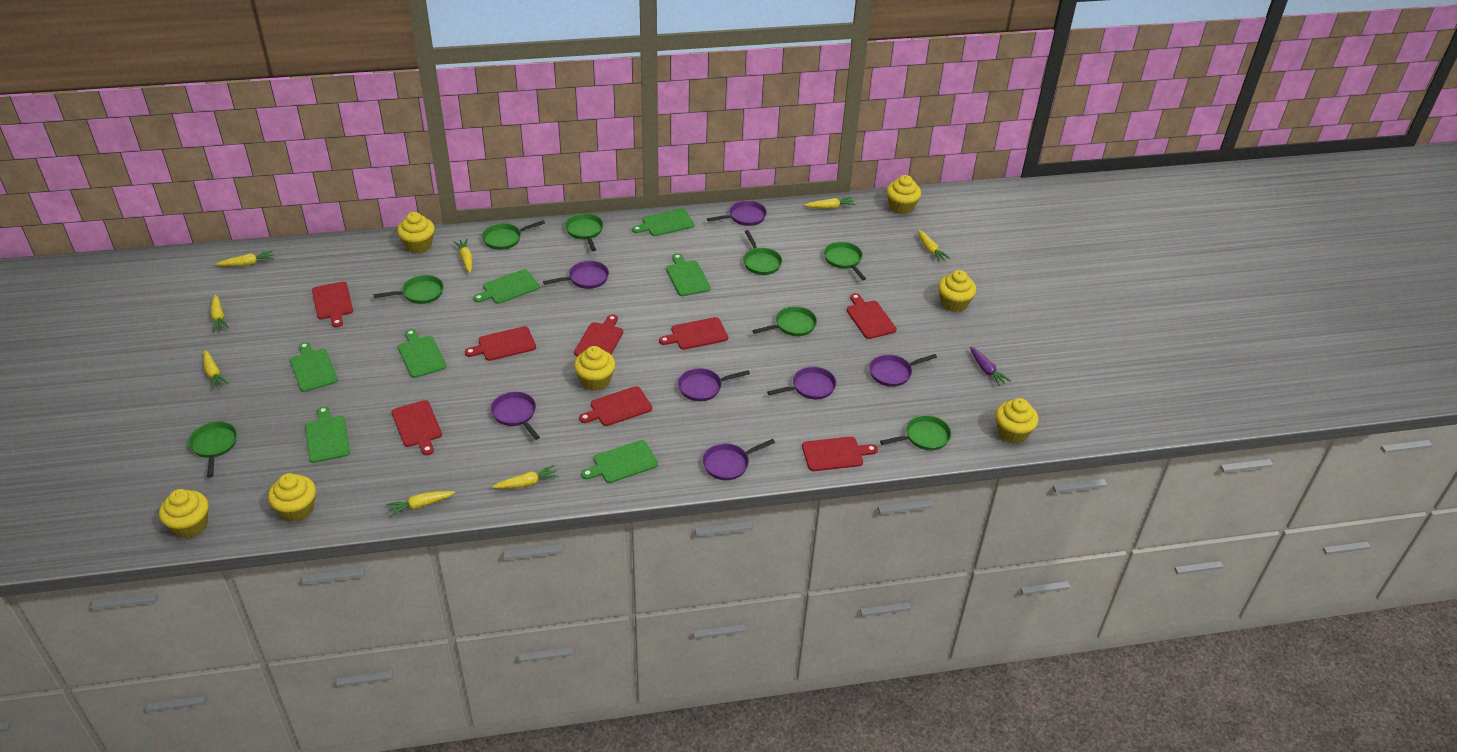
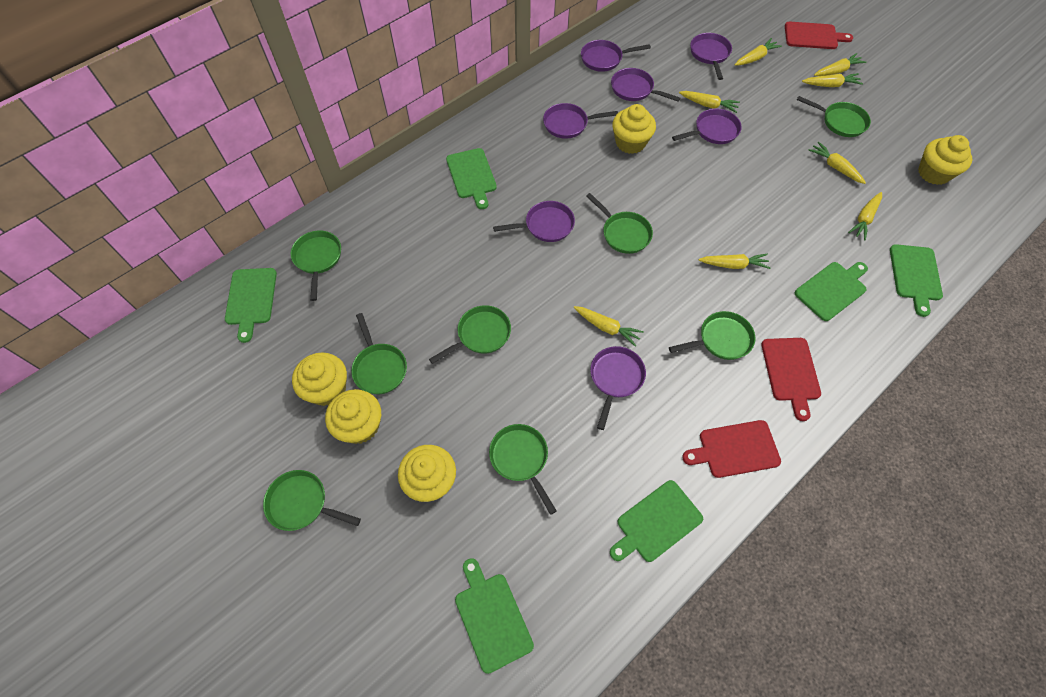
green cutting board: 7 -> 6
purple carrot: 1 -> 0
red cutting board: 8 -> 3
yellow cupcake: 7 -> 5

